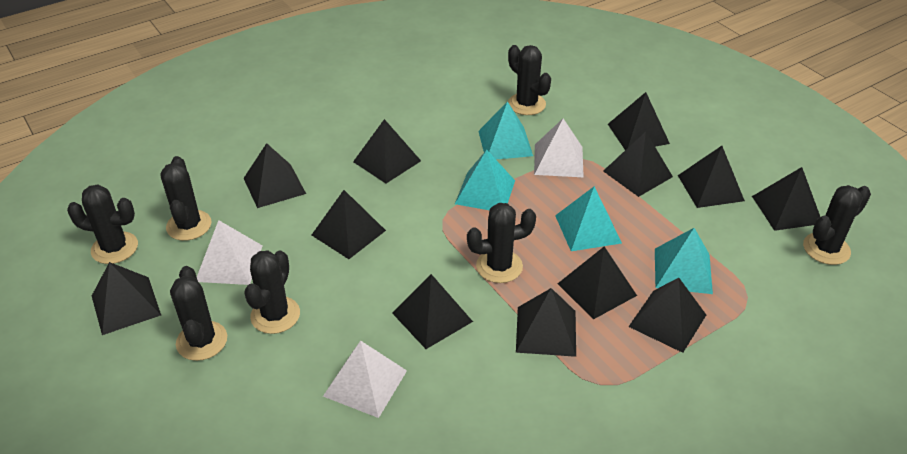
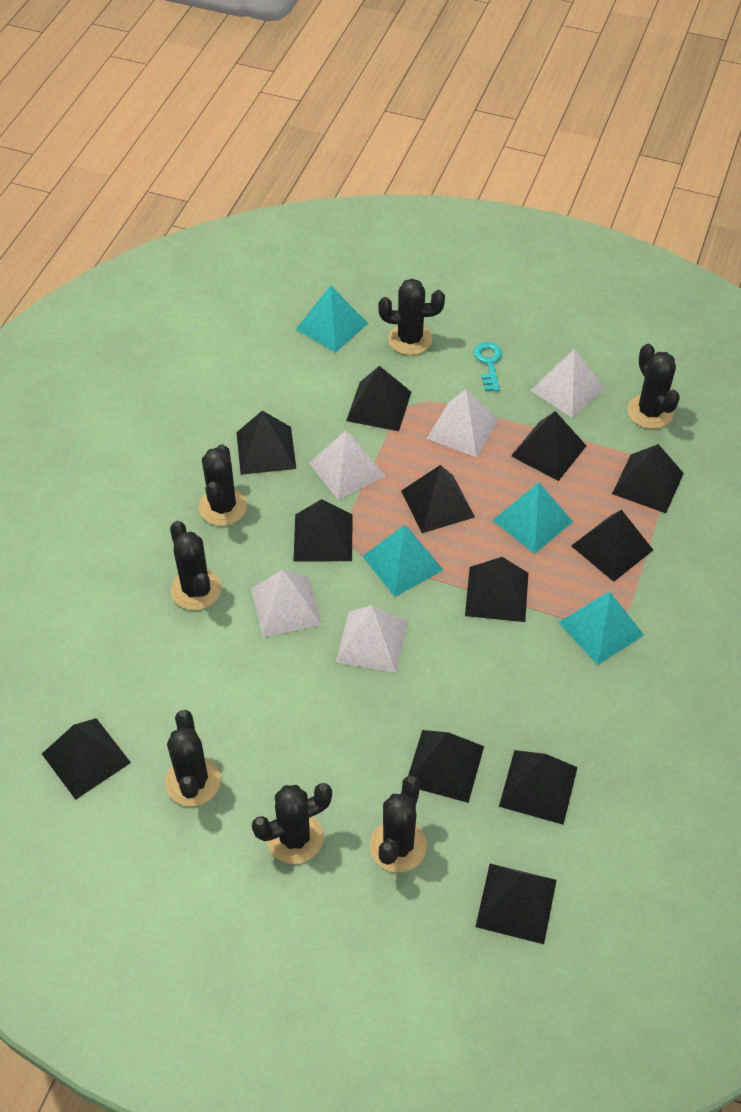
turquoise key: 0 -> 1
white pyramid: 3 -> 5

